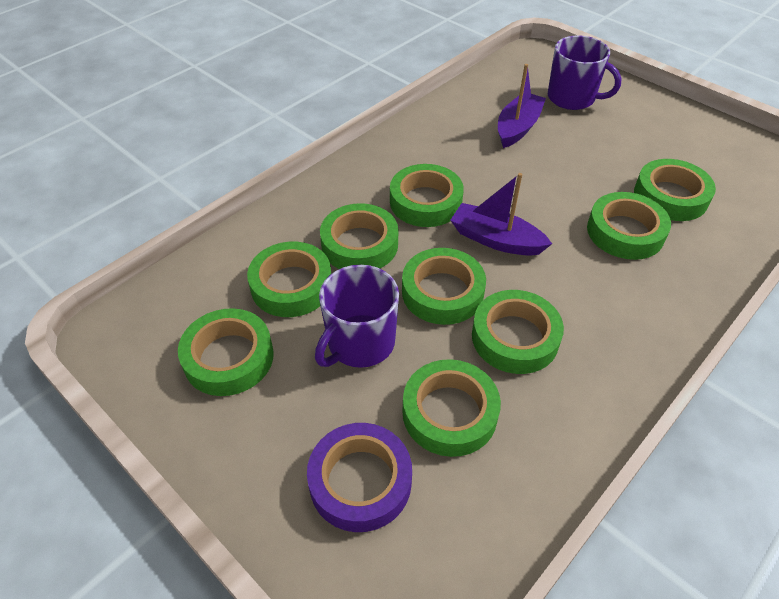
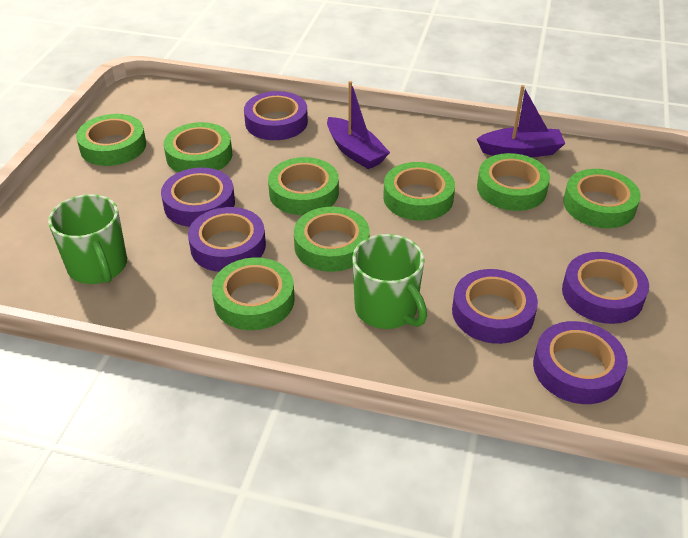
green mug: 0 -> 2
green tape: 9 -> 8
purple mug: 2 -> 0
purple tape: 1 -> 6

